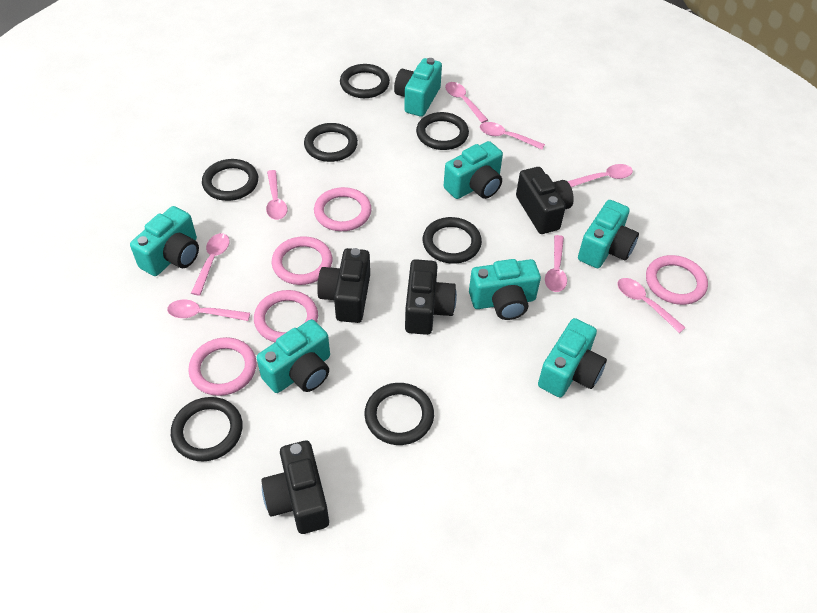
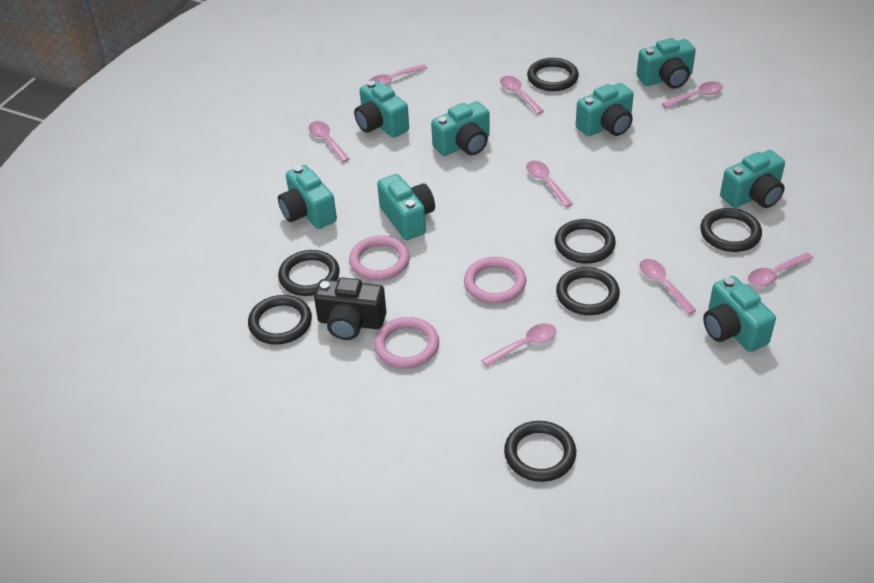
black camera: 4 -> 1
pink ring: 5 -> 3
turquoise camera: 7 -> 8

